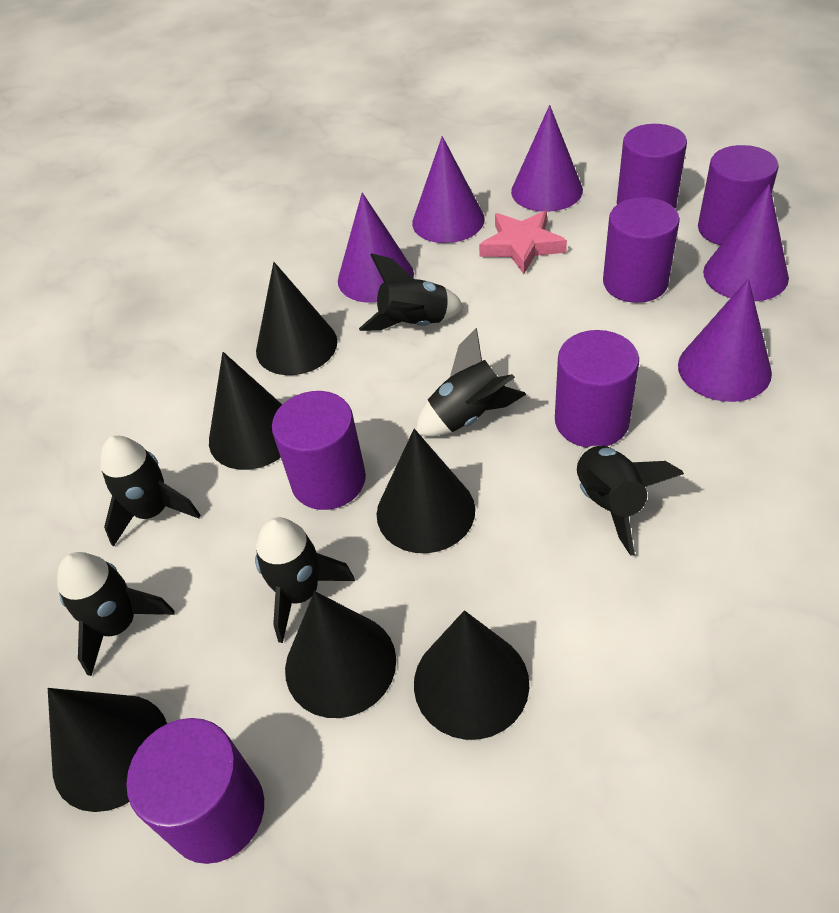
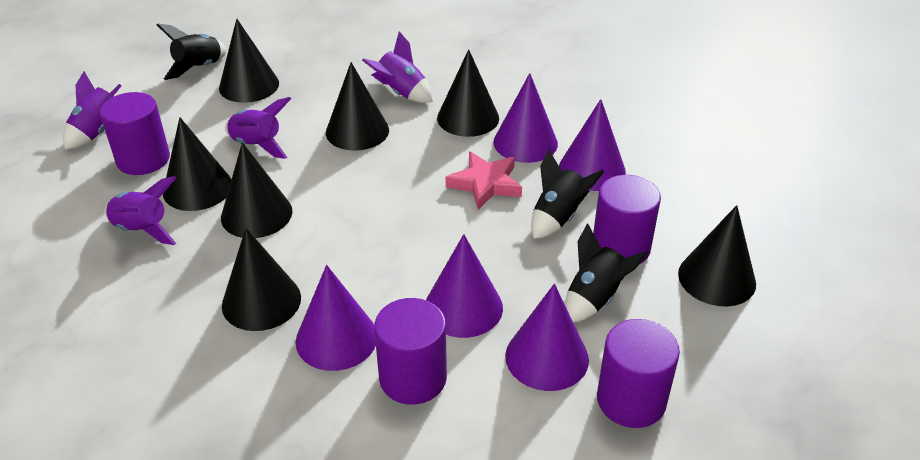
black cone: 6 -> 7
black rocket: 6 -> 3
purple cylinder: 6 -> 4
purple rocket: 0 -> 4

